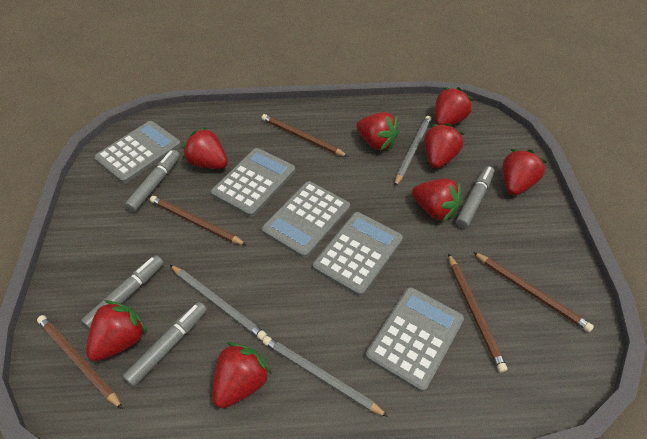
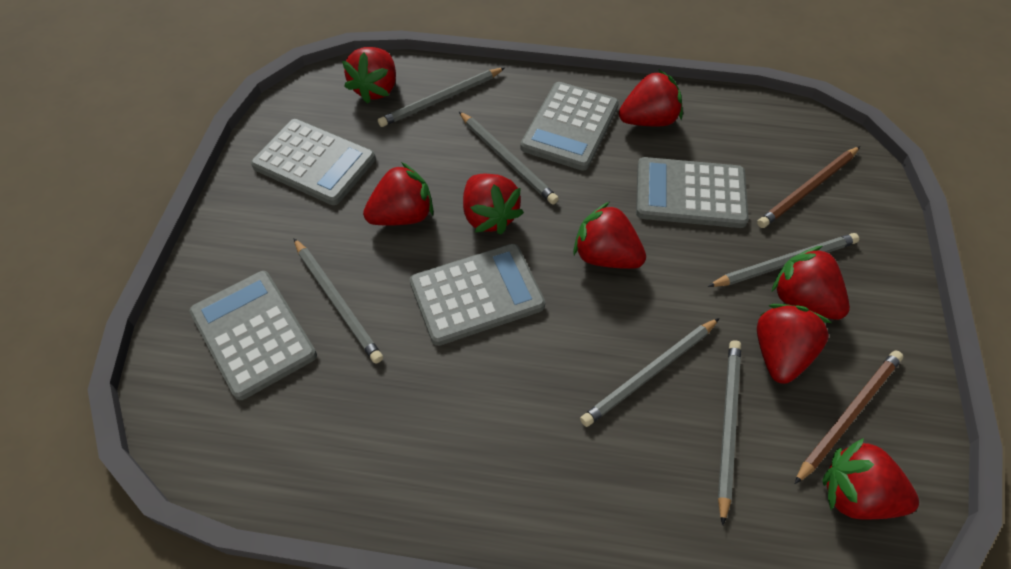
brown pencil: 5 -> 2
grey marker: 4 -> 0
grey pencil: 3 -> 6

